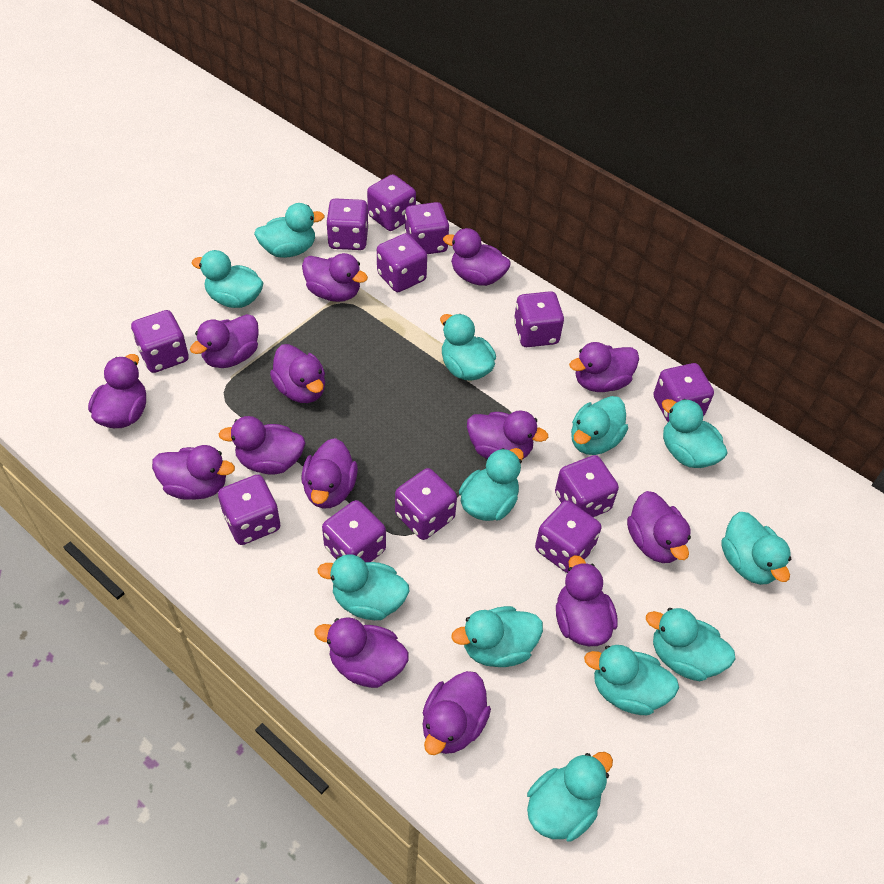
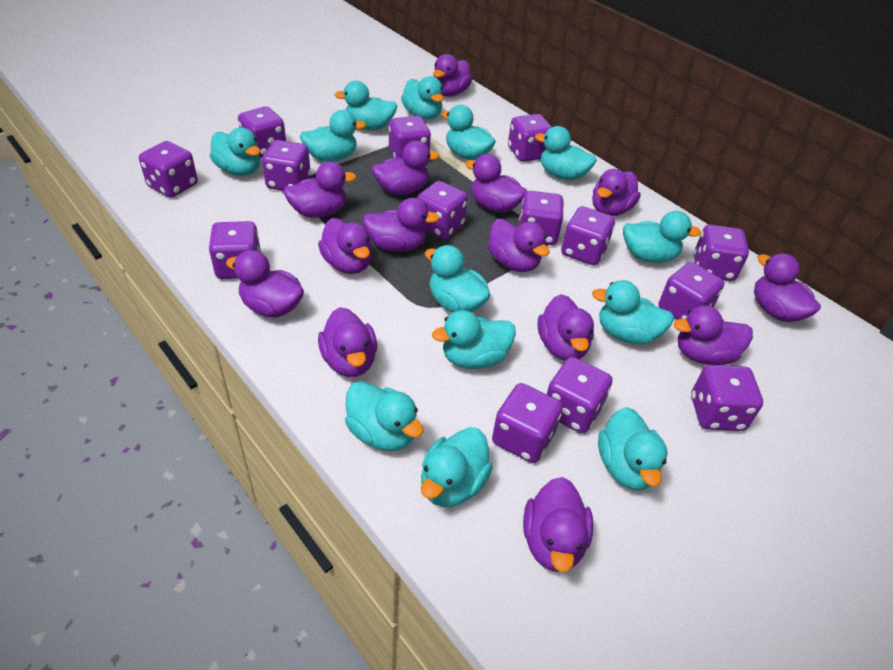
purple dice: 12 -> 14
turquoise duck: 12 -> 13

